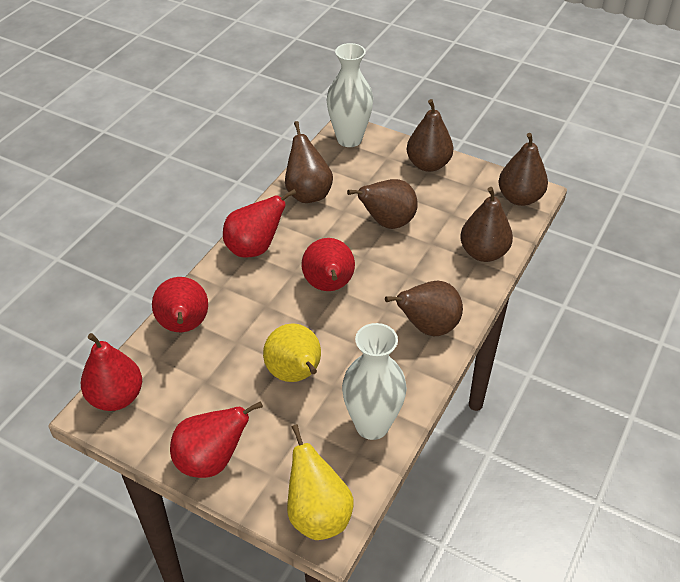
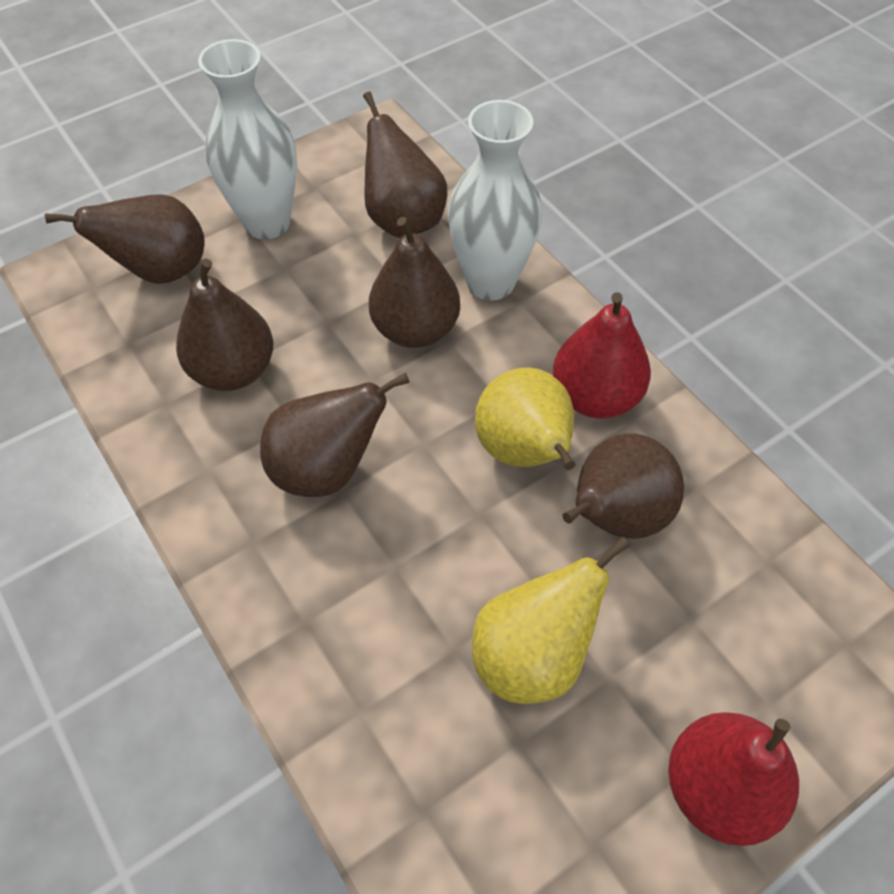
red pear: 5 -> 2

